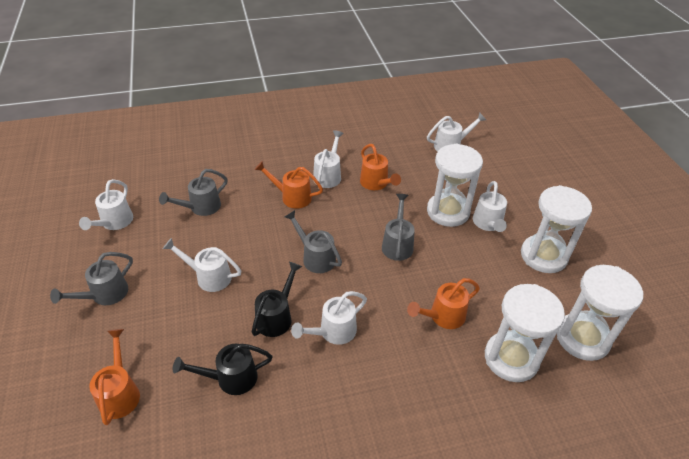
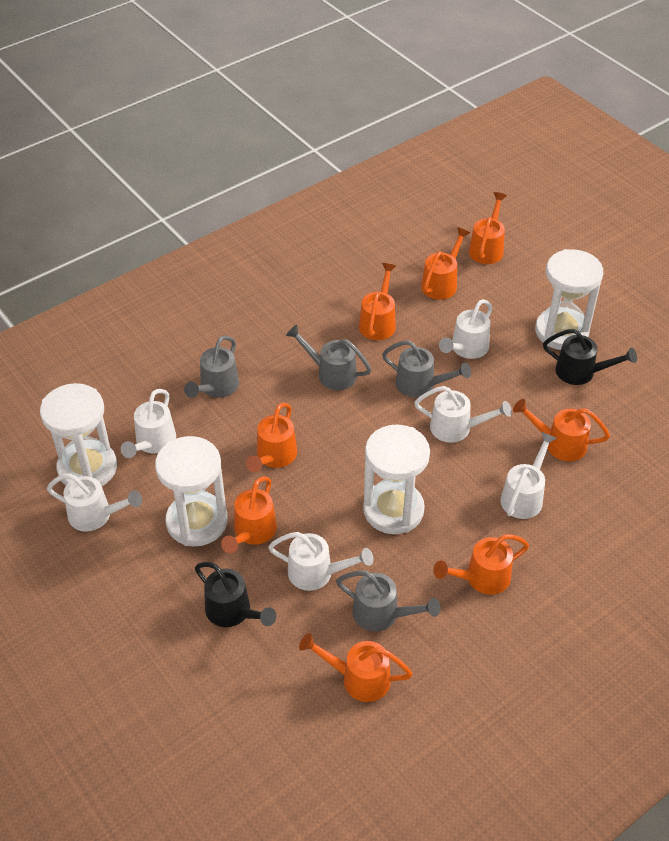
orange watering can: 4 -> 8

